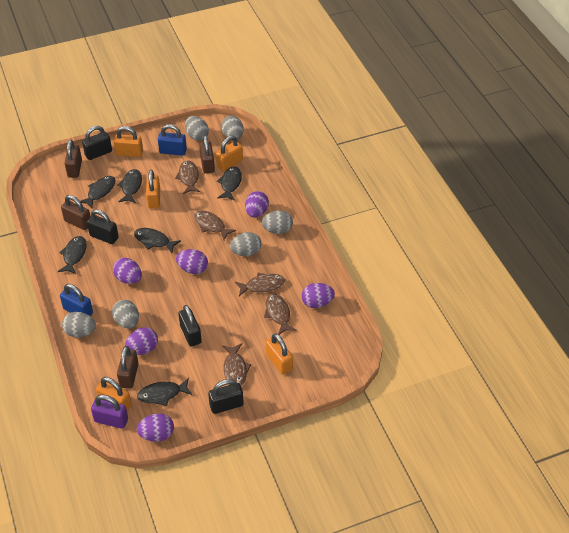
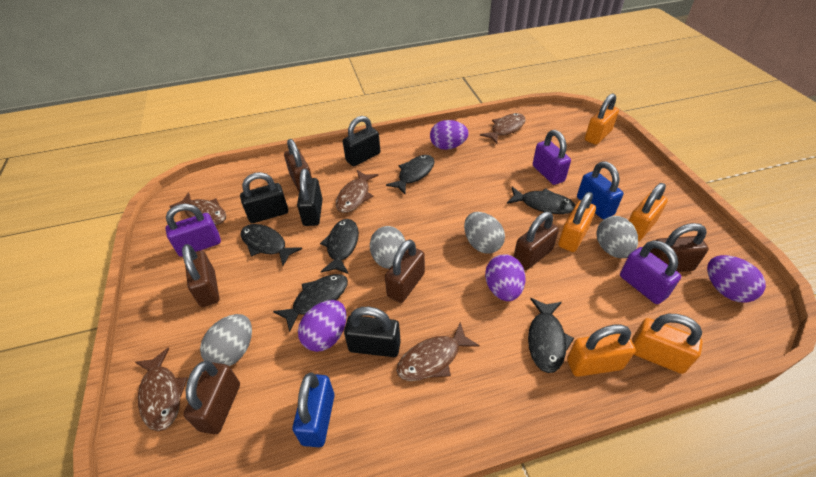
brown padlock: 4 -> 6
grey egg: 6 -> 4
purple egg: 6 -> 4
purple padlock: 1 -> 3

